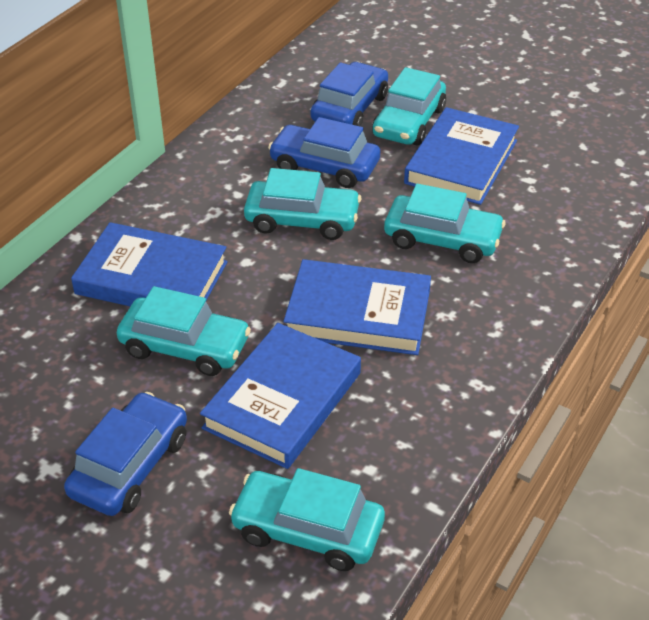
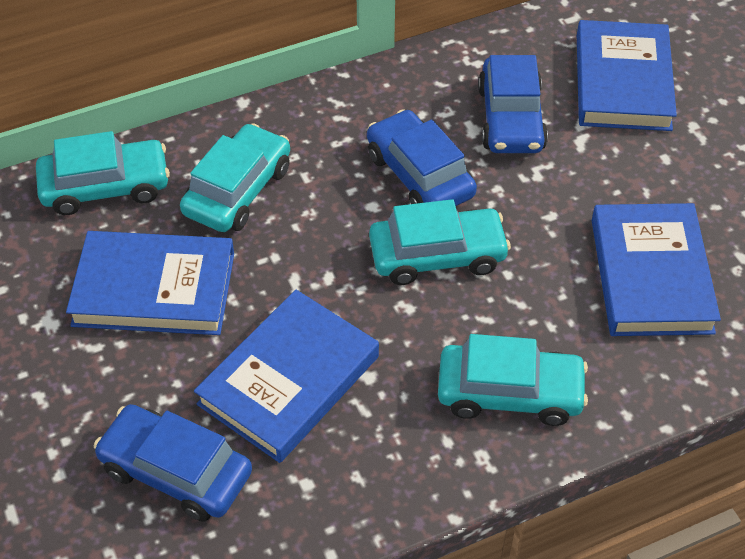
turquoise car: 5 -> 4

